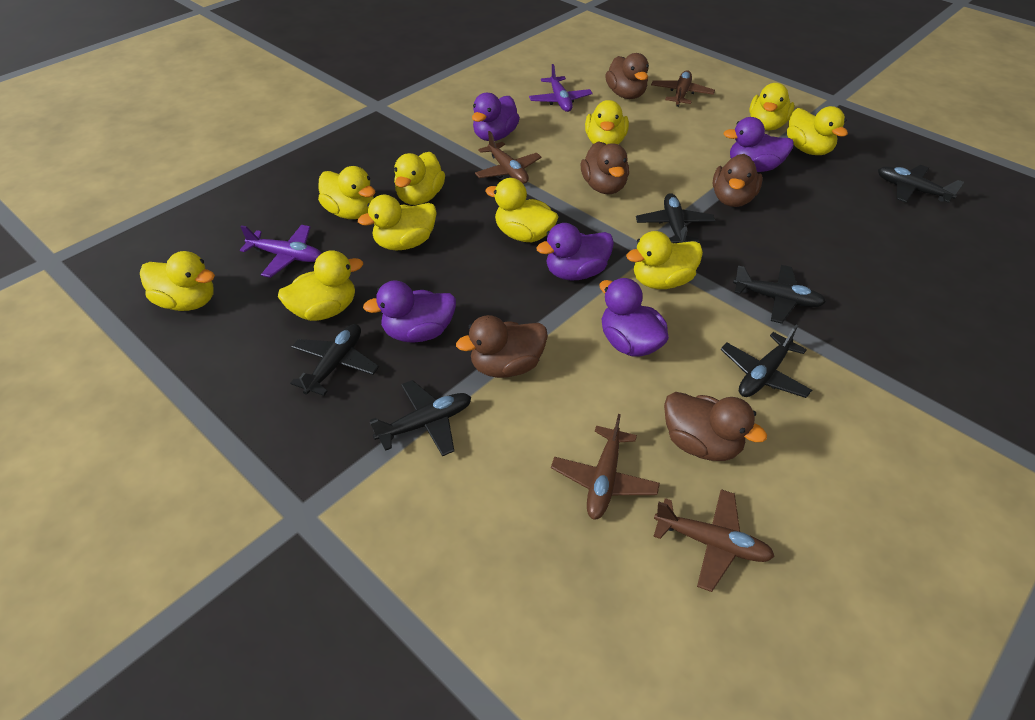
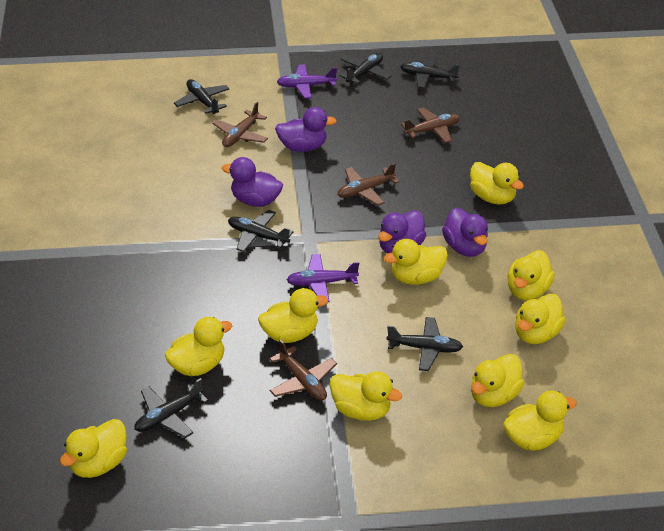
brown duck: 5 -> 0
purple duck: 5 -> 4

